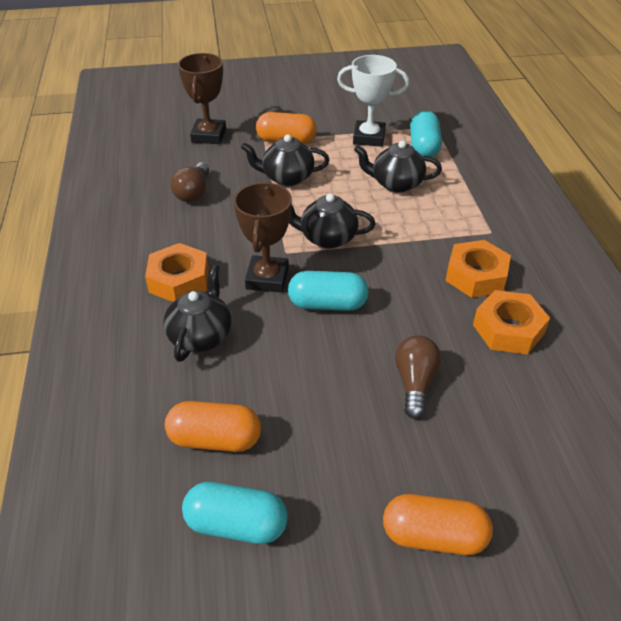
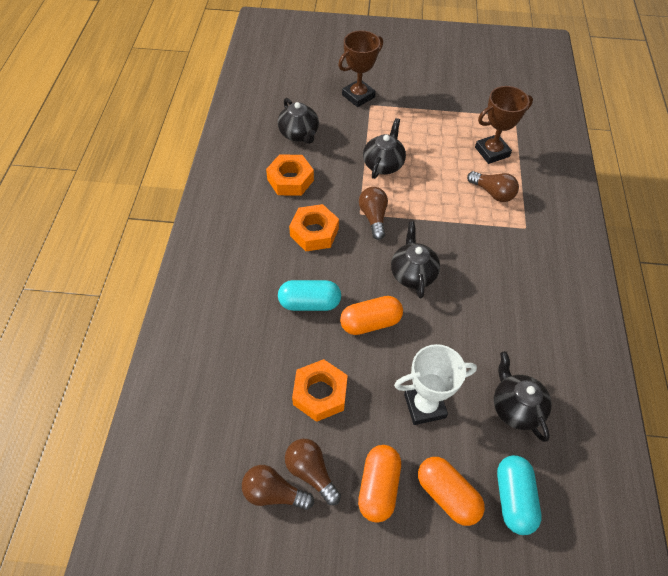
brown light bulb: 2 -> 4
turquoise capsule: 3 -> 2

